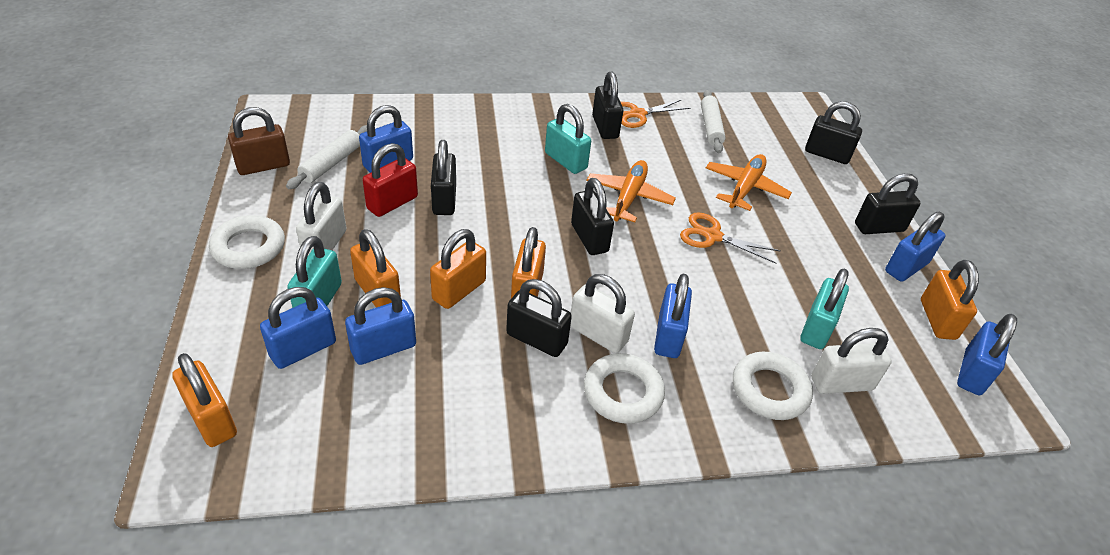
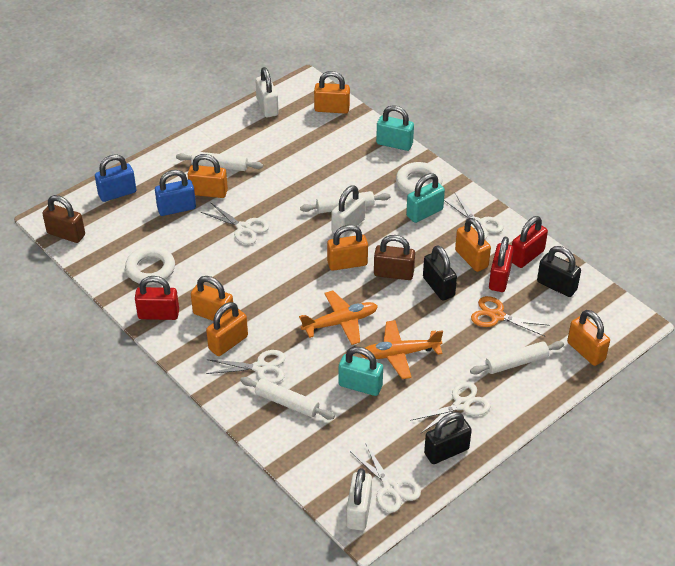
black padlock: 6 -> 3
blue padlock: 6 -> 2
brown padlock: 1 -> 2
orange padlock: 5 -> 7
orange scissors: 2 -> 1
red padlock: 1 -> 3
white ring: 3 -> 2
white rolling pin: 2 -> 4
white scissors: 0 -> 5

